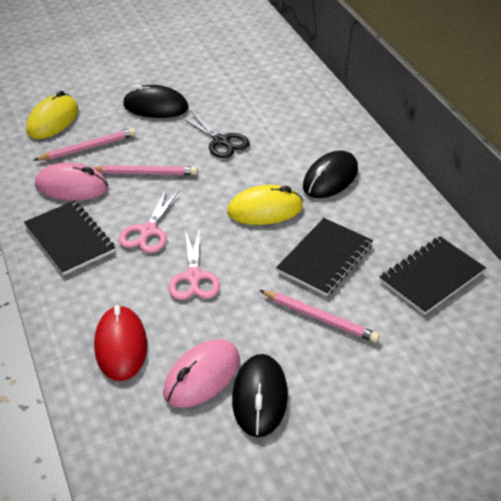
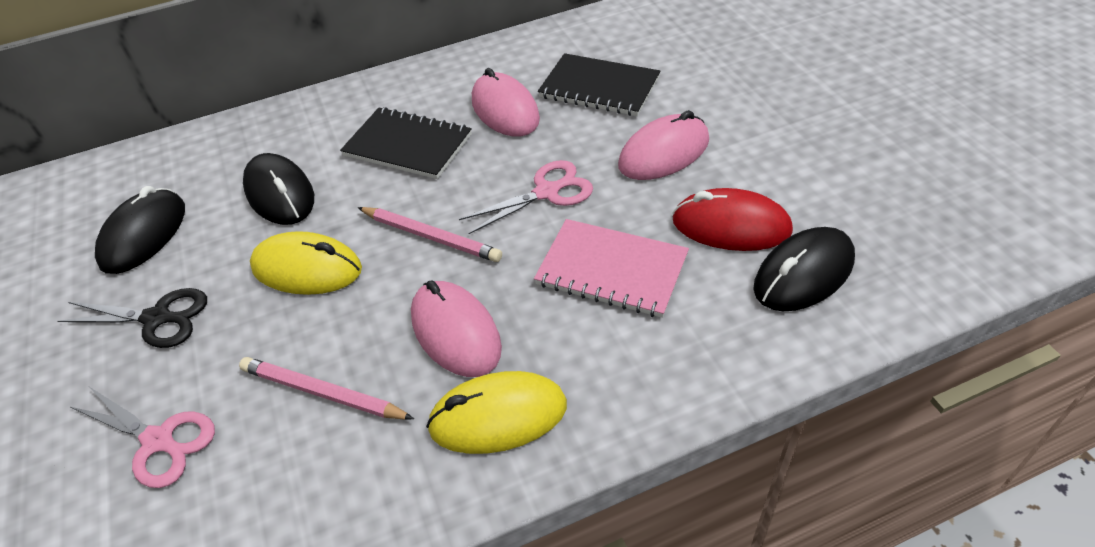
black notebook: 3 -> 2
pink mouse: 2 -> 3
pink notebook: 0 -> 1
pink pencil: 3 -> 2

